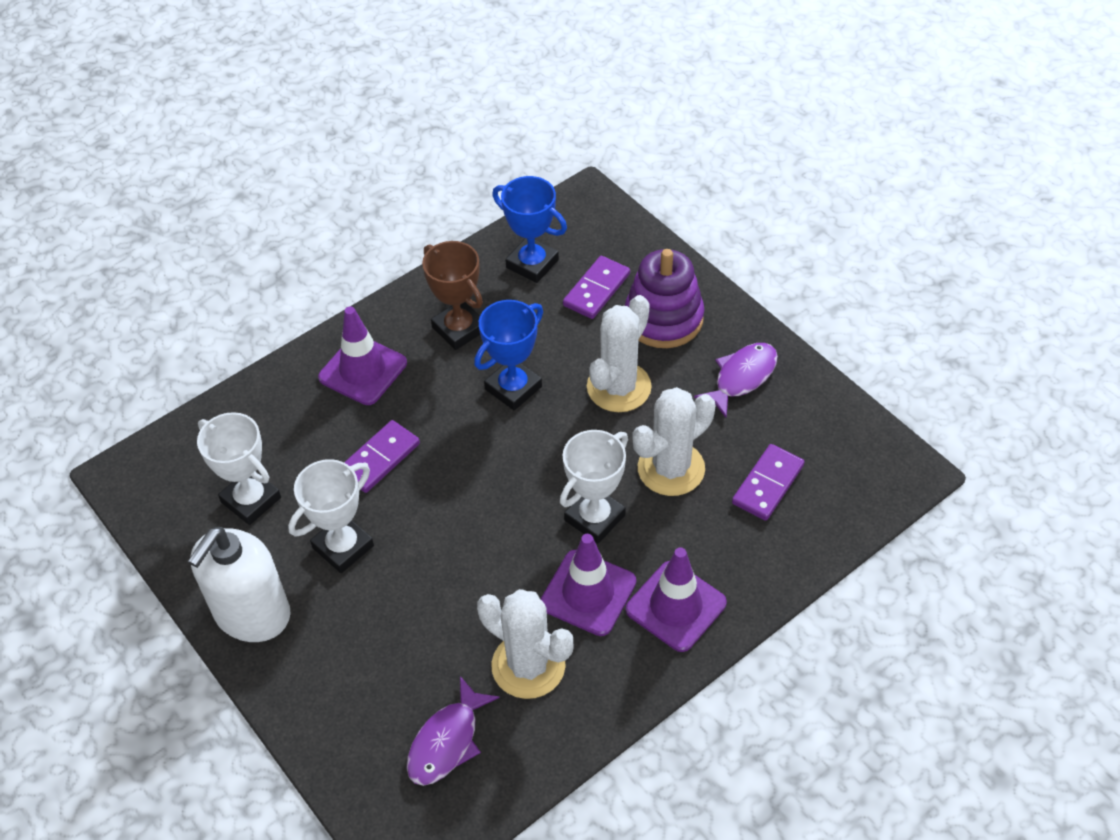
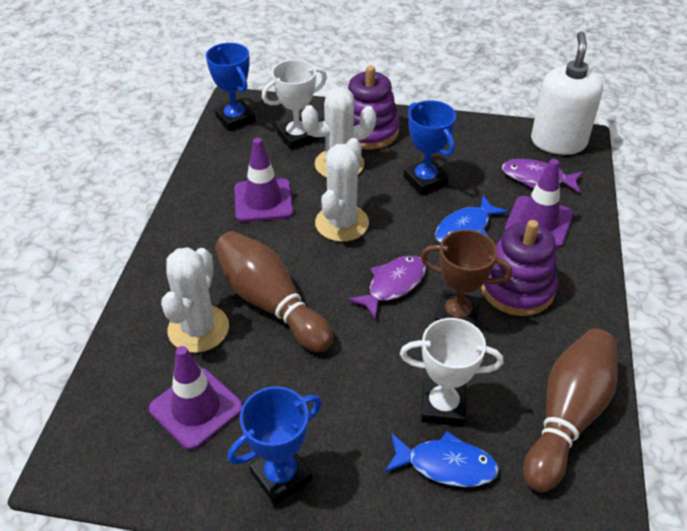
blue fish: 0 -> 2
blue trophy: 2 -> 3
brown bowling pin: 0 -> 2
purple domino: 3 -> 0
purple stacking toy: 1 -> 2
white trophy: 3 -> 2

